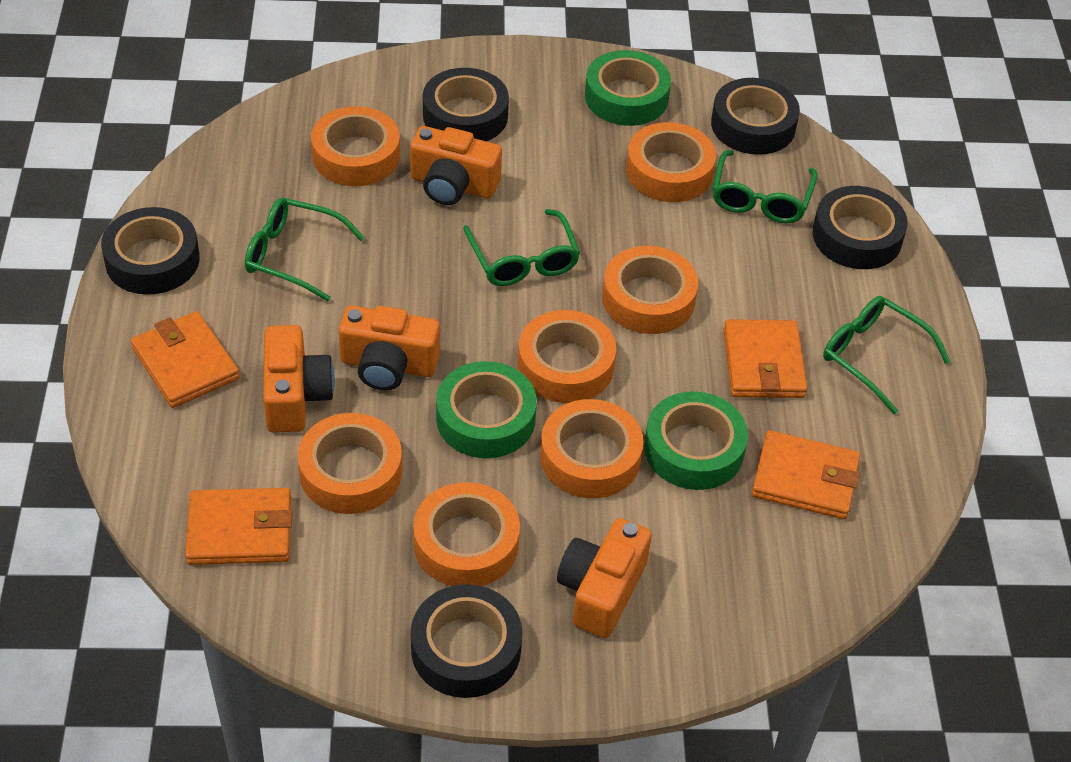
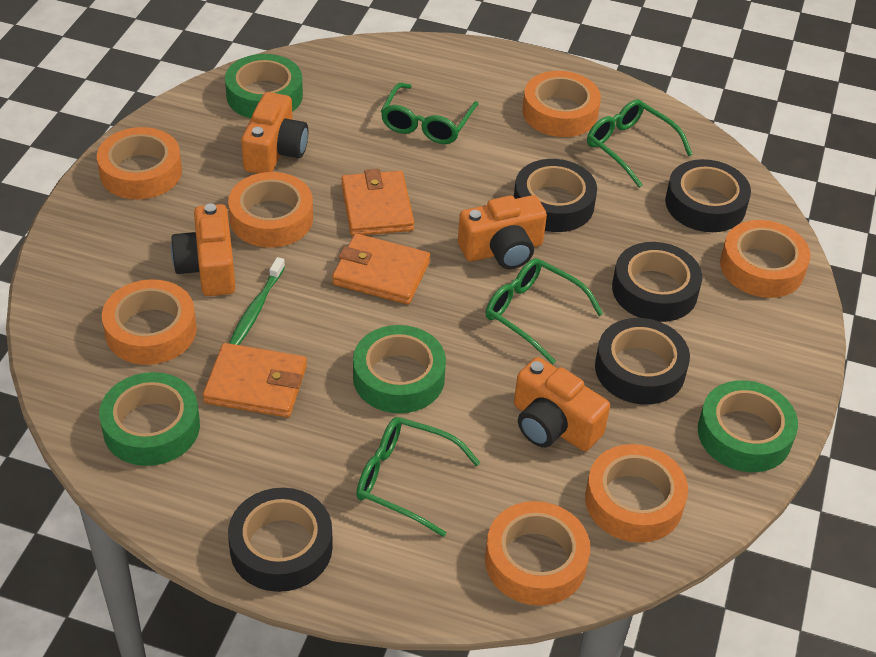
green tape: 3 -> 4
green toothbrush: 0 -> 1
orange wallet: 4 -> 3

